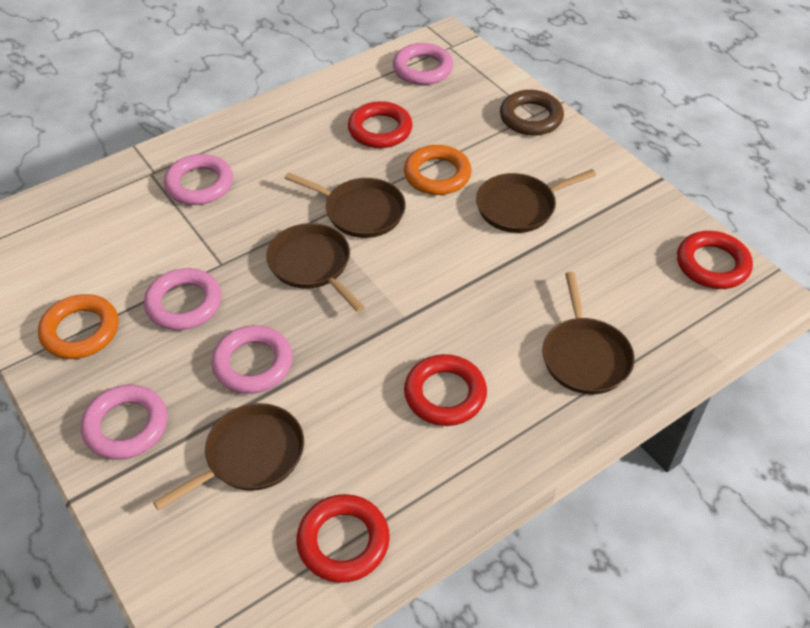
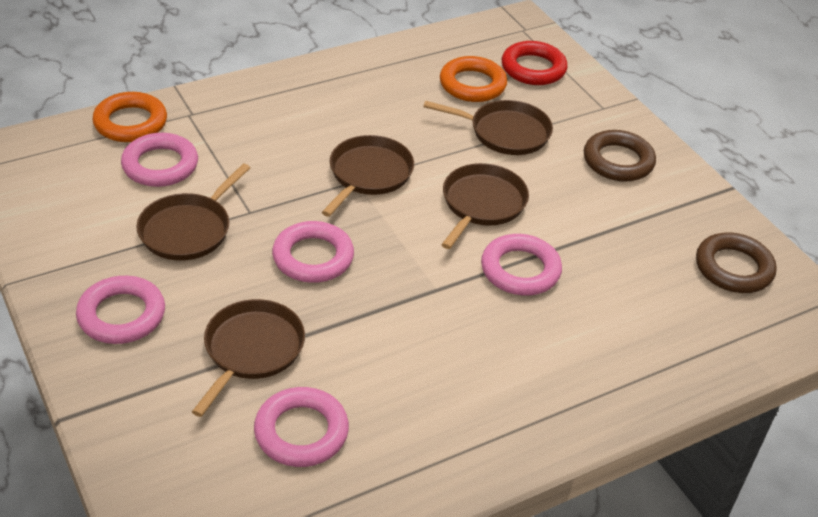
brown ring: 1 -> 2
red ring: 4 -> 1

